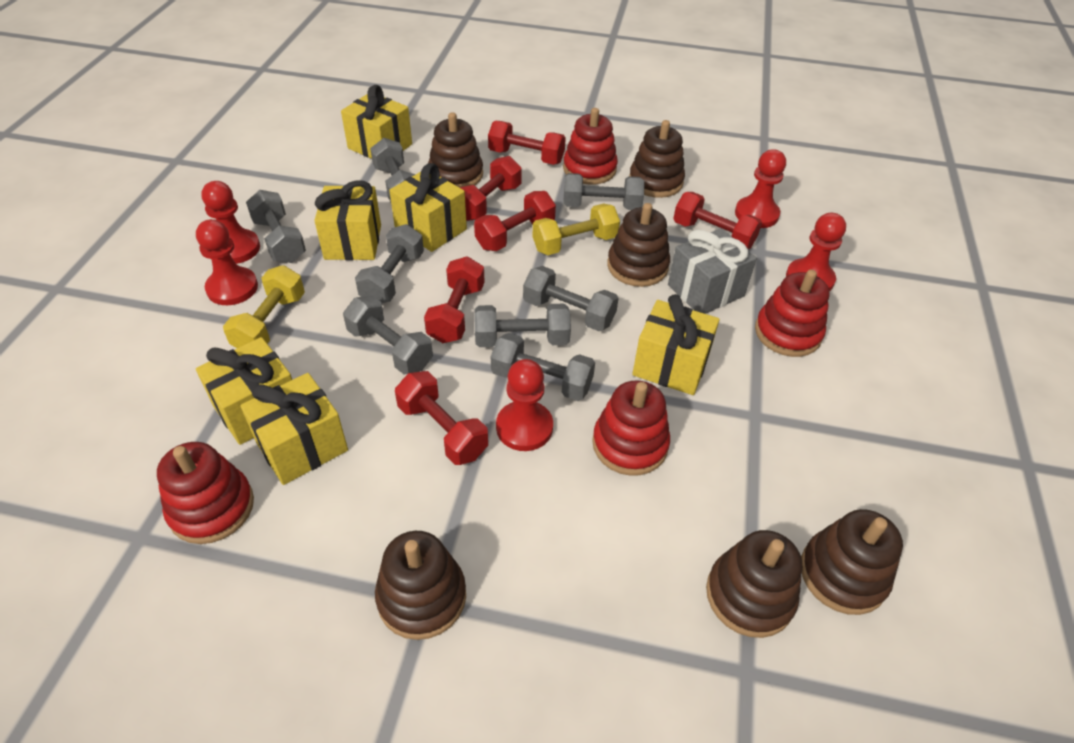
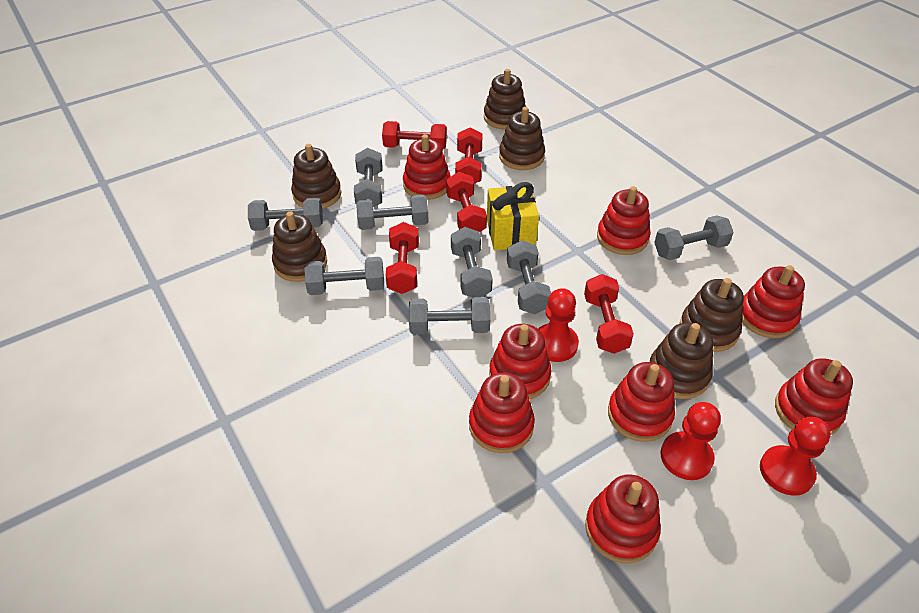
grey gift: 1 -> 0
red dumbbell: 6 -> 5
red pawn: 5 -> 3
red stacking toy: 4 -> 8
yellow dumbbell: 2 -> 0
yellow gift: 6 -> 1

